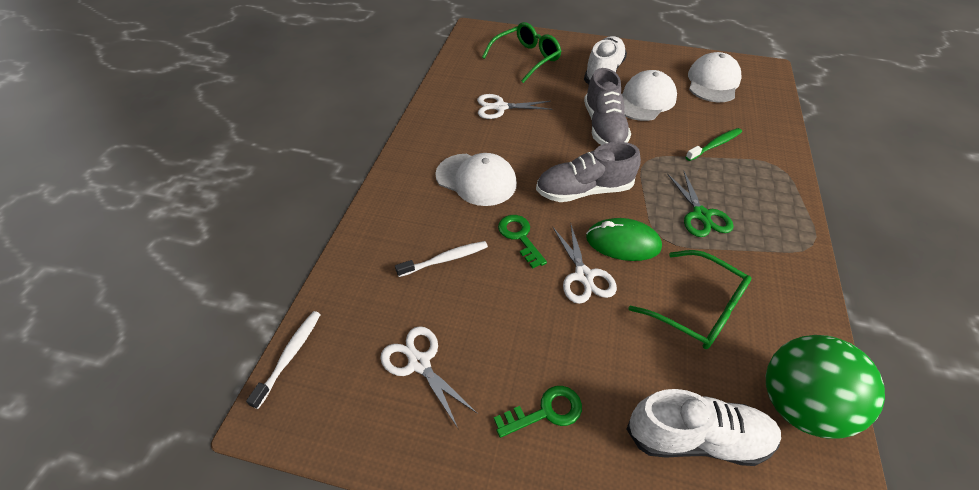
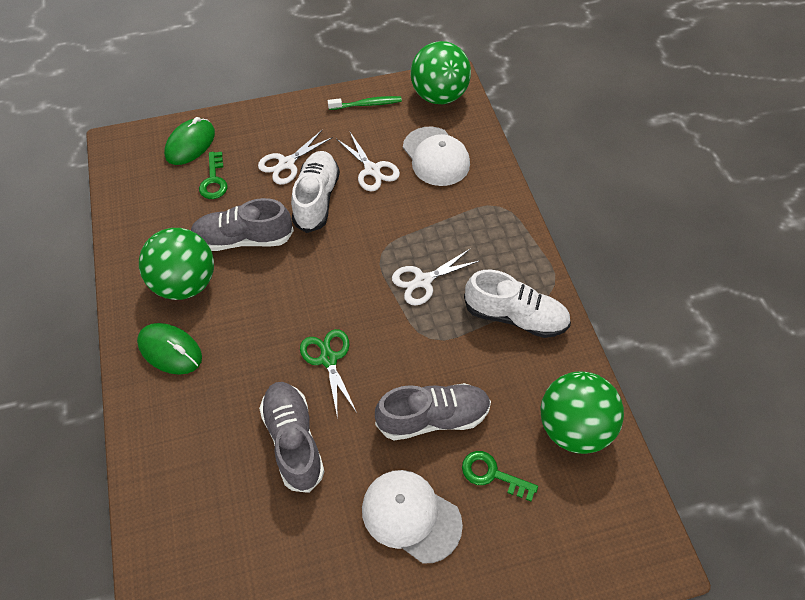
green ball: 1 -> 3
green glasses: 2 -> 0
green mouse: 1 -> 2
grey shoe: 2 -> 3
white cap: 3 -> 2
white toothbrush: 2 -> 0

